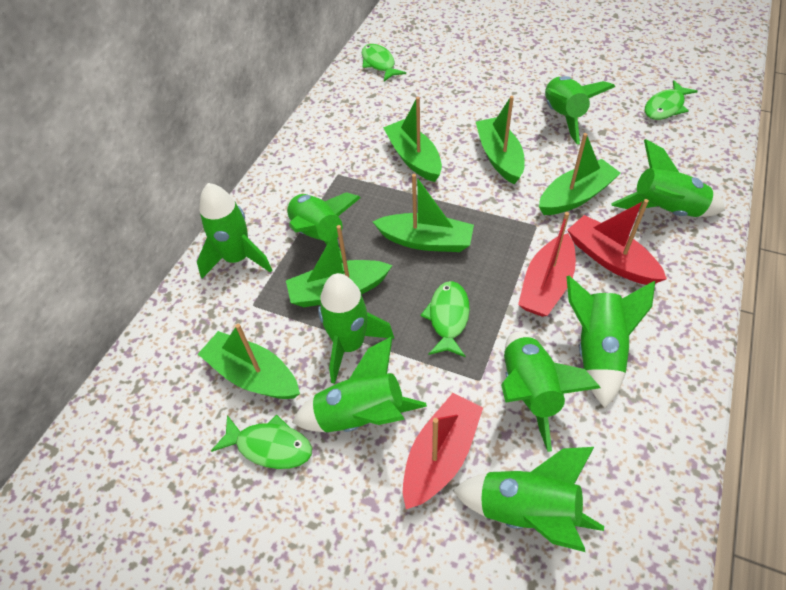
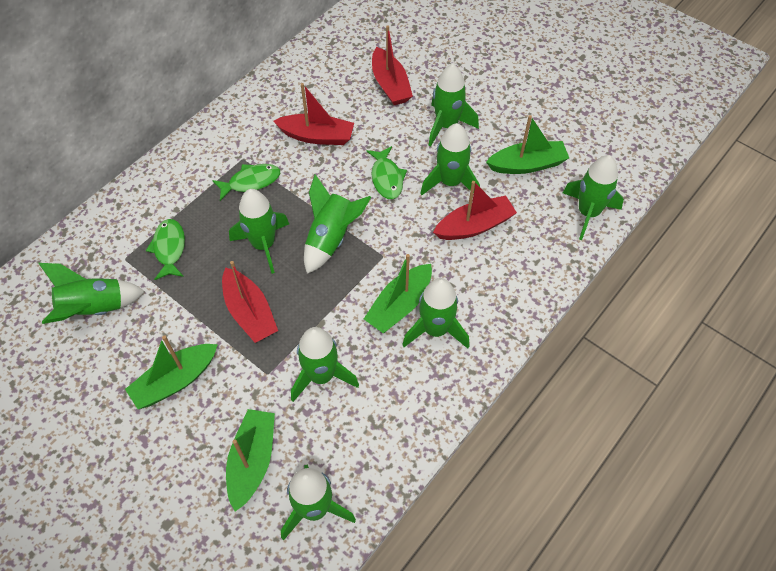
green boat: 6 -> 4
green fish: 4 -> 3
red boat: 3 -> 4

